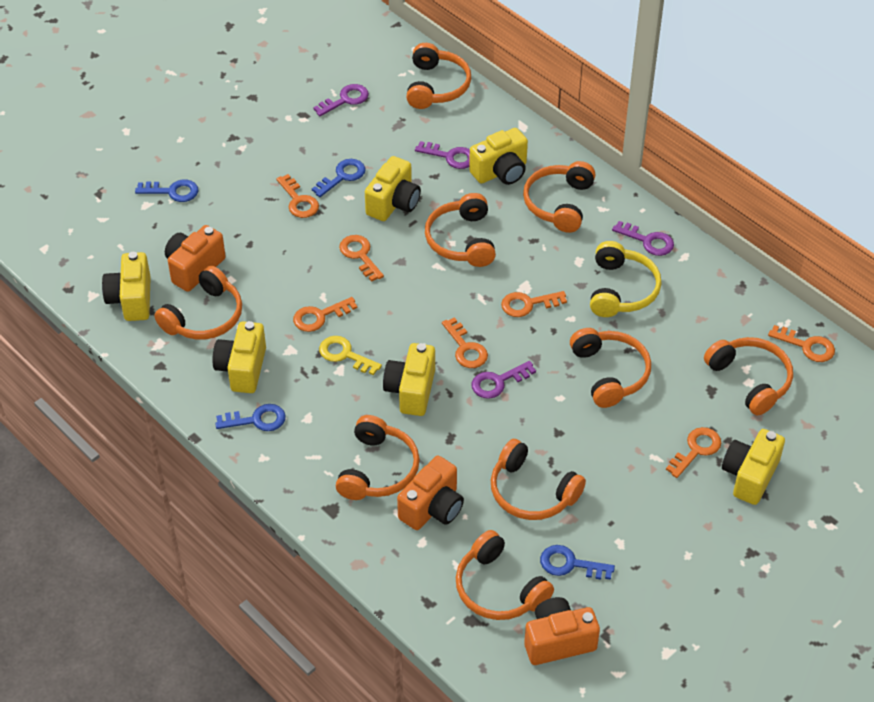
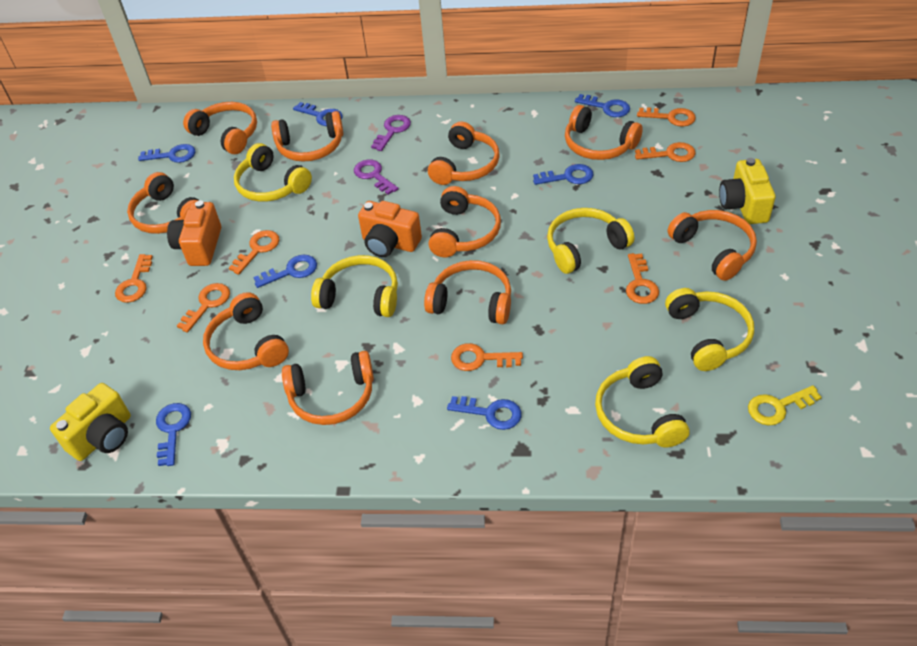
blue key: 4 -> 7
orange camera: 3 -> 2
orange headphones: 9 -> 10
purple key: 4 -> 2
yellow camera: 6 -> 2
yellow headphones: 1 -> 5

